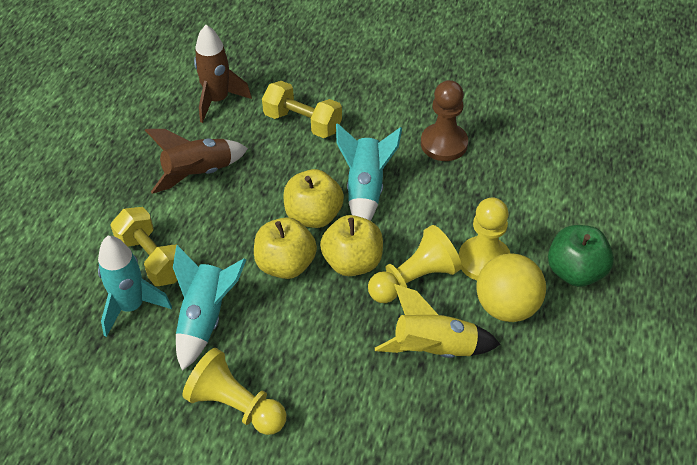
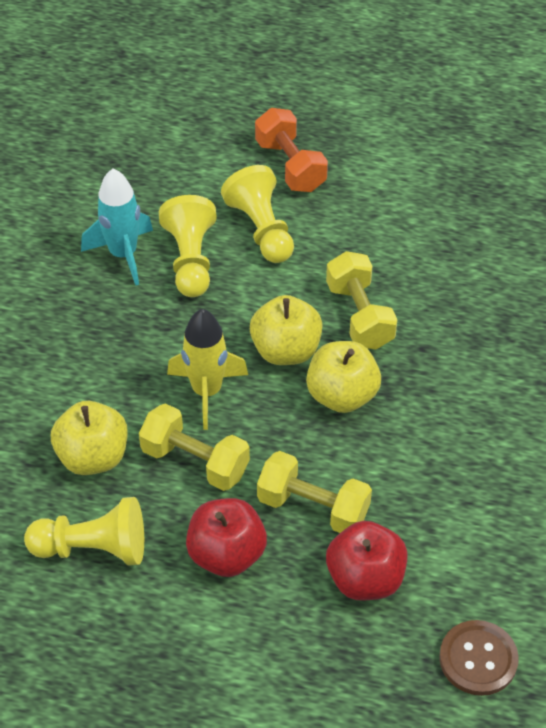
brown button: 0 -> 1
brown pawn: 1 -> 0
brown rocket: 2 -> 0
green apple: 1 -> 0
orange dumbbell: 0 -> 1
red apple: 0 -> 2
turquoise rocket: 3 -> 1
yellow ball: 1 -> 0
yellow dumbbell: 2 -> 3

